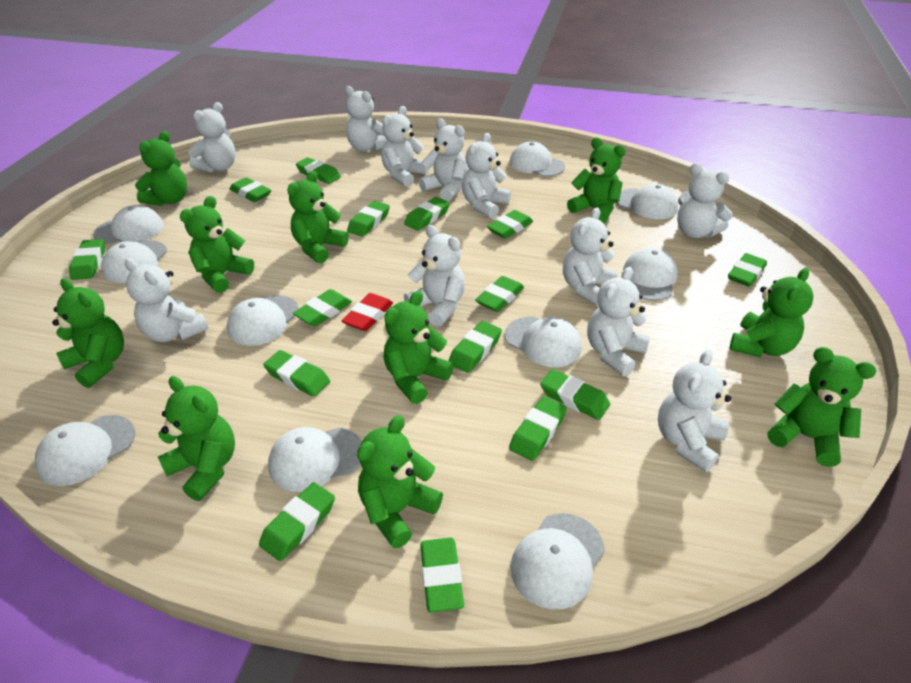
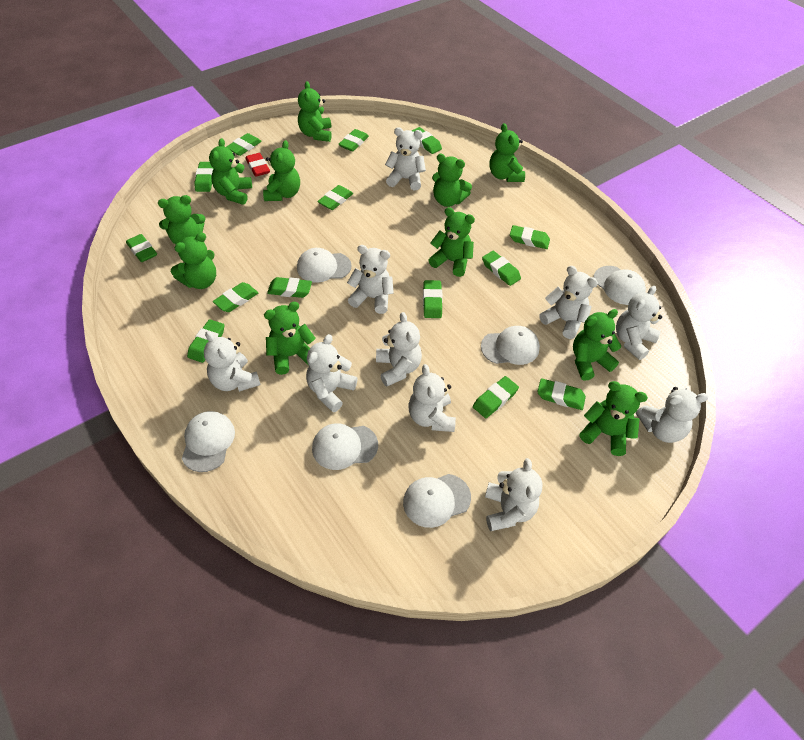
green eraser: 15 -> 14
green teddy bear: 10 -> 11
white cap: 10 -> 6
white teddy bear: 11 -> 10

